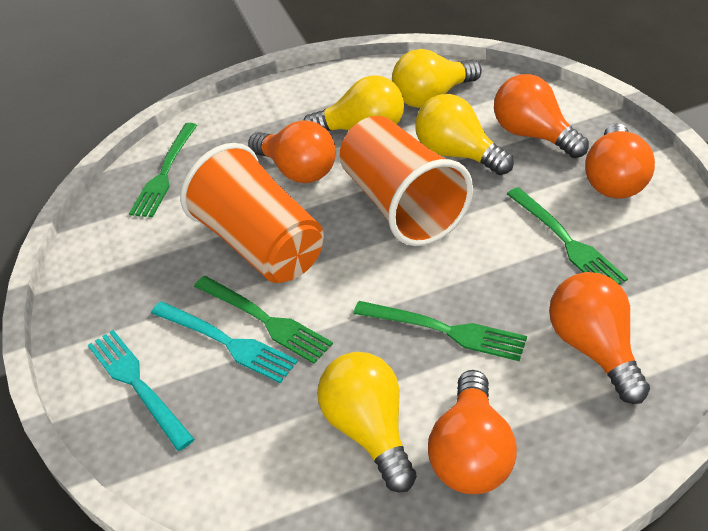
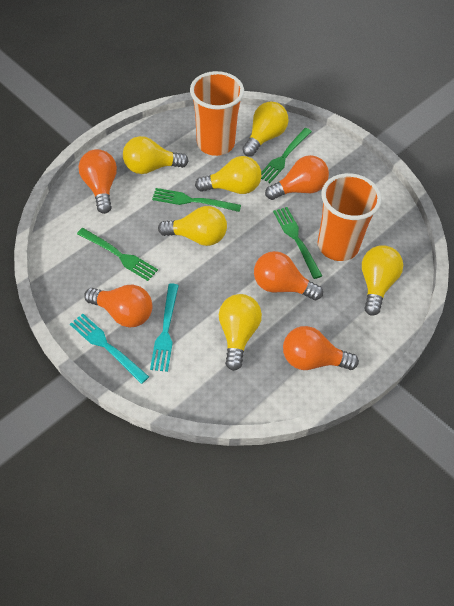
yellow light bulb: 4 -> 6

